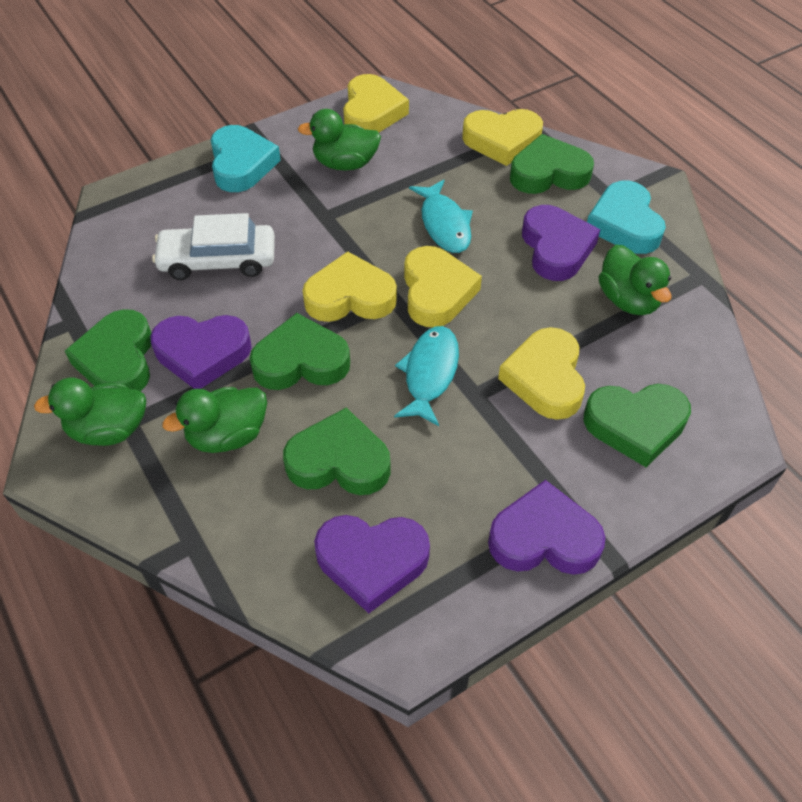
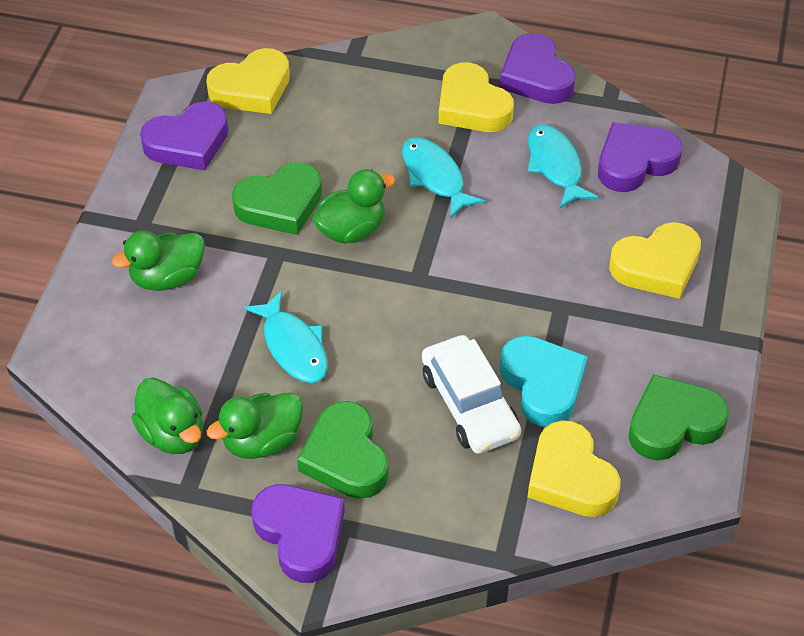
green heart: 5 -> 3
turquoise fish: 2 -> 3
turquoise heart: 2 -> 1
yellow heart: 5 -> 4

